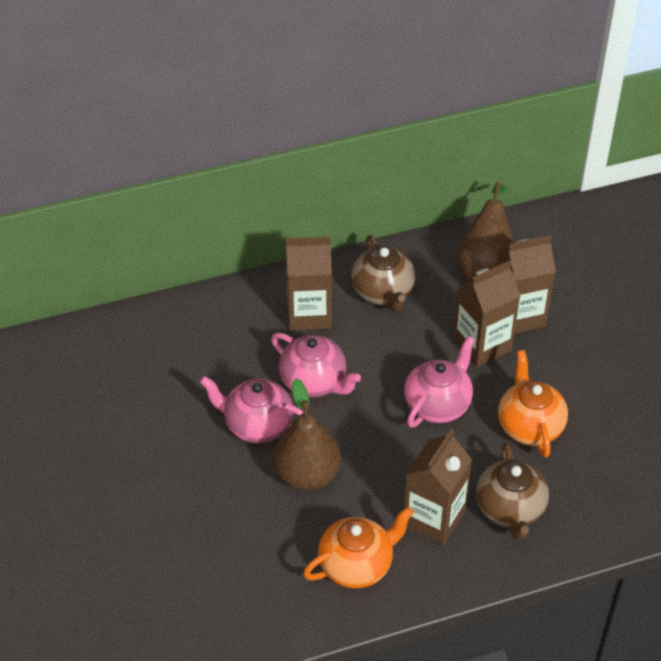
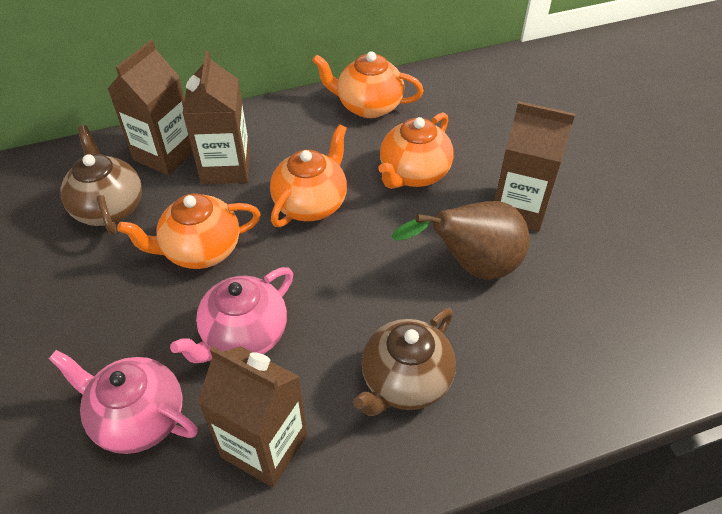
brown pear: 2 -> 1
orange teapot: 2 -> 4
pink teapot: 3 -> 2

